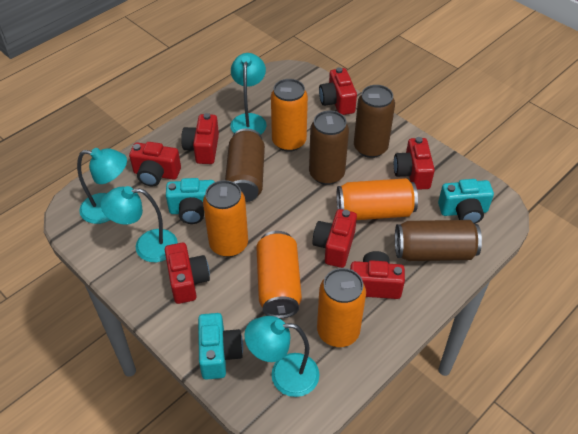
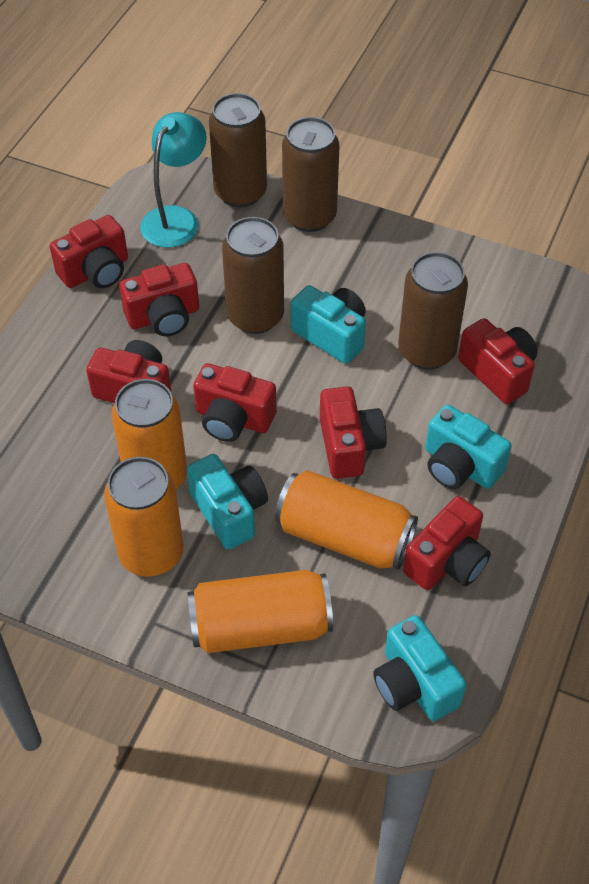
orange can: 5 -> 4
turquoise camera: 3 -> 4
turquoise lamp: 4 -> 1

